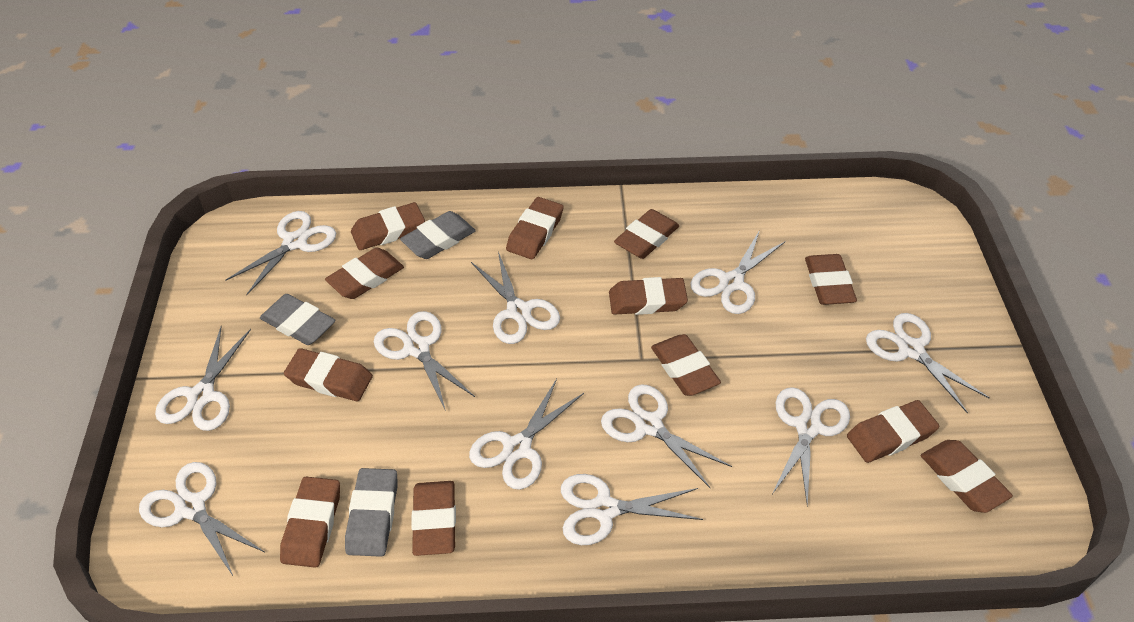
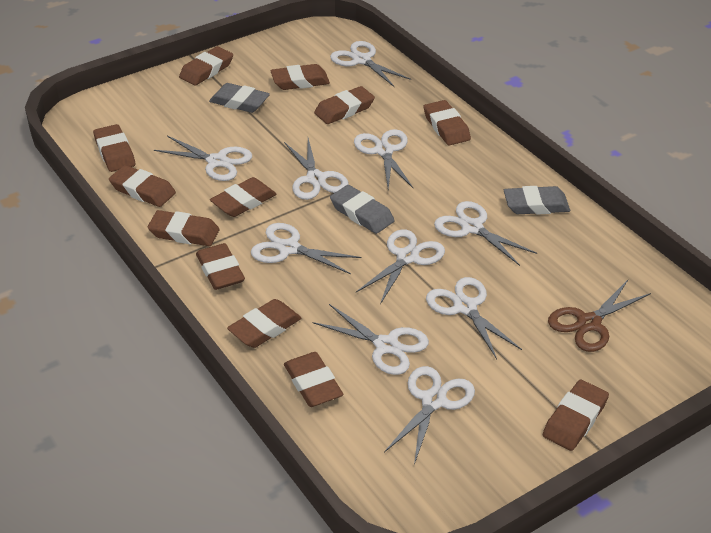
brown scissors: 0 -> 1
white scissors: 11 -> 10

